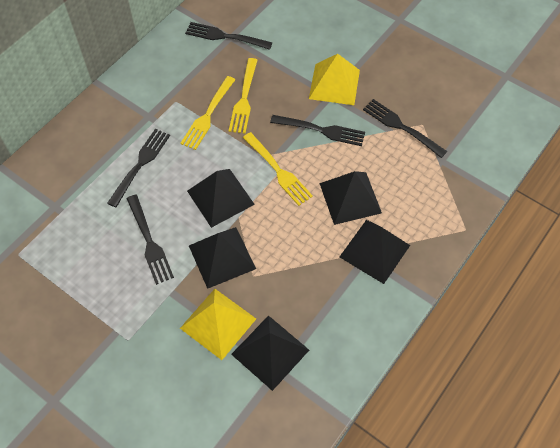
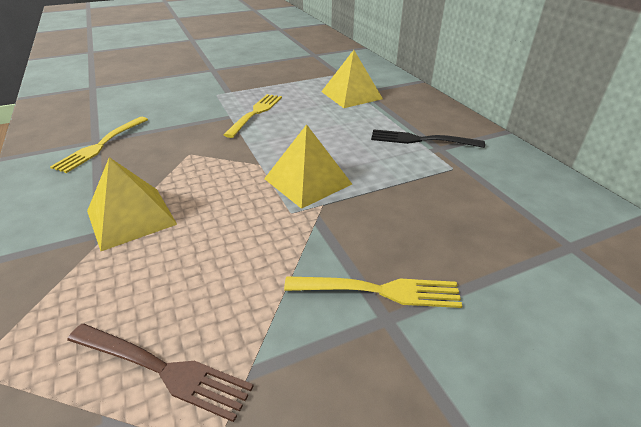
black fork: 5 -> 1
black pyramid: 5 -> 0
brown fork: 0 -> 1
yellow pyramid: 2 -> 3

